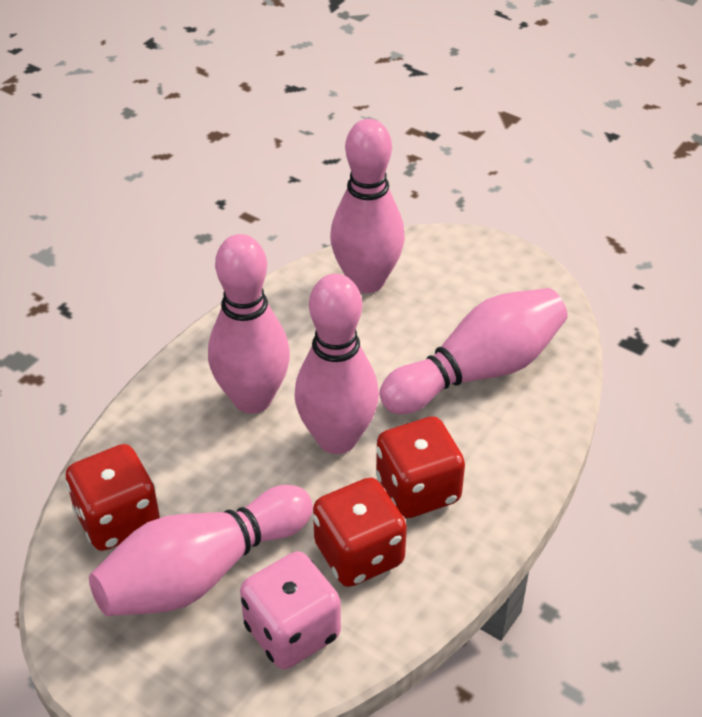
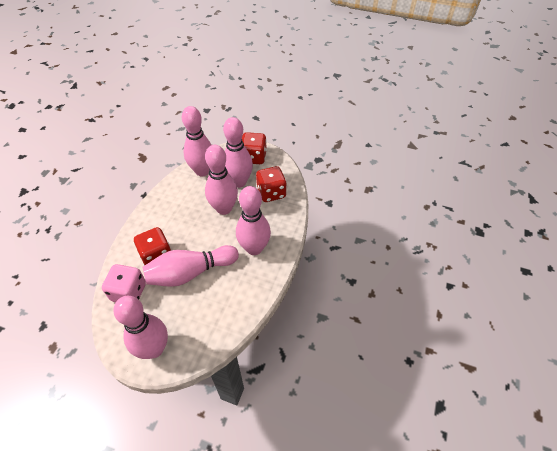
pink bowling pin: 5 -> 6

